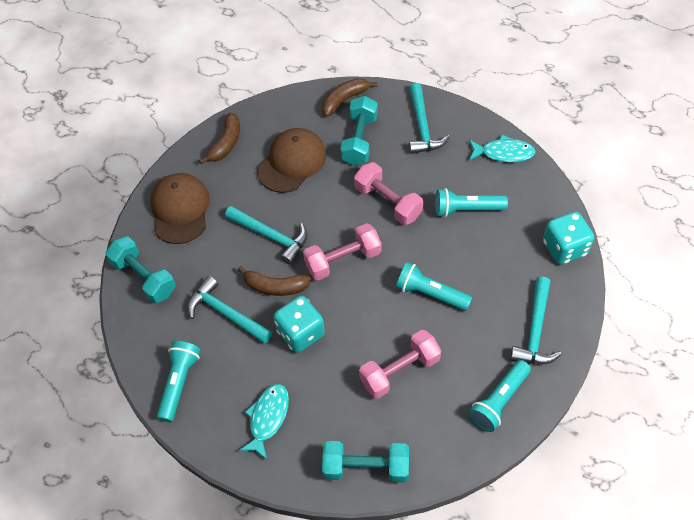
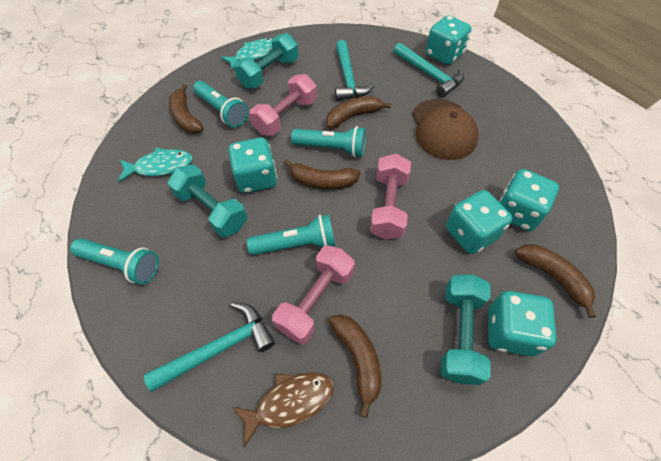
brown banana: 3 -> 5
brown cap: 2 -> 1
brown fish: 0 -> 1
turquoise dice: 2 -> 5
turquoise hammer: 4 -> 3

